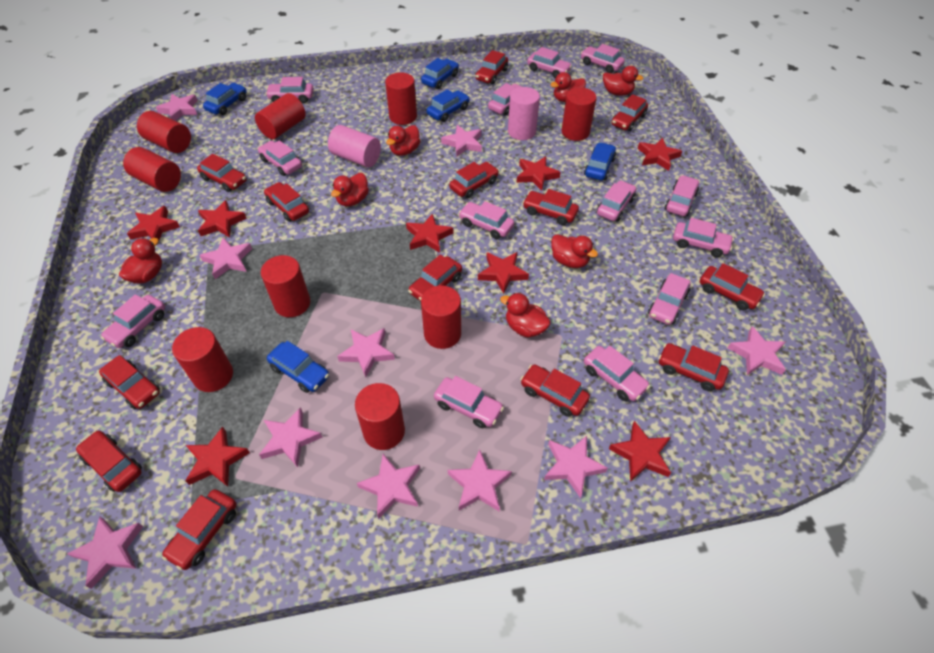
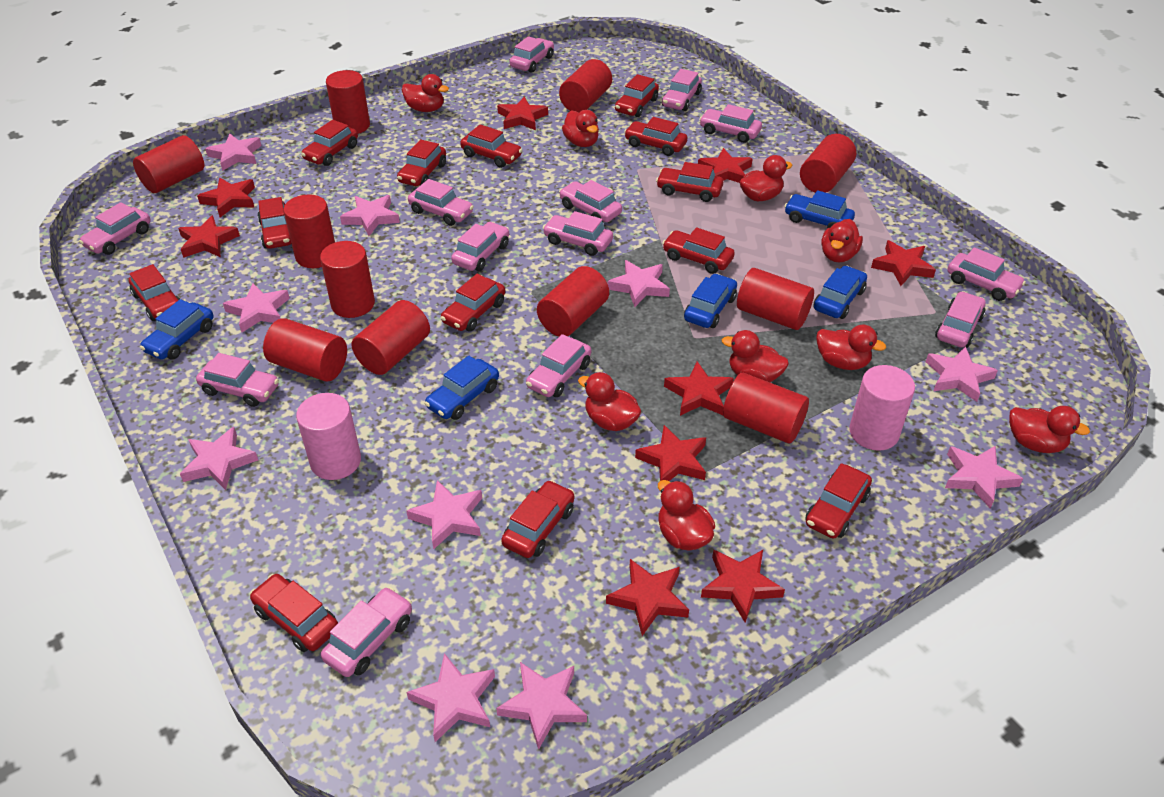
red cylinder: 9 -> 11
red duck: 7 -> 9
red star: 8 -> 9

